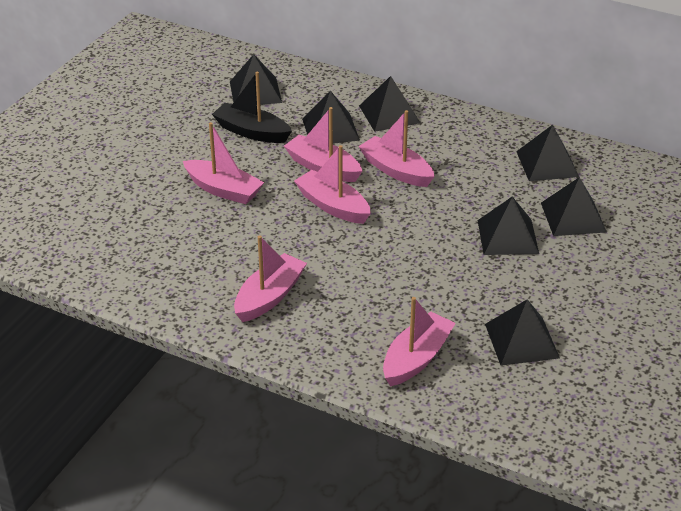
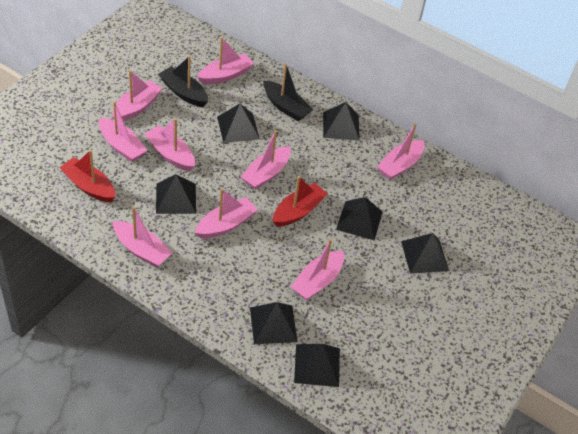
black boat: 1 -> 2
pink boat: 6 -> 9
red boat: 0 -> 2

